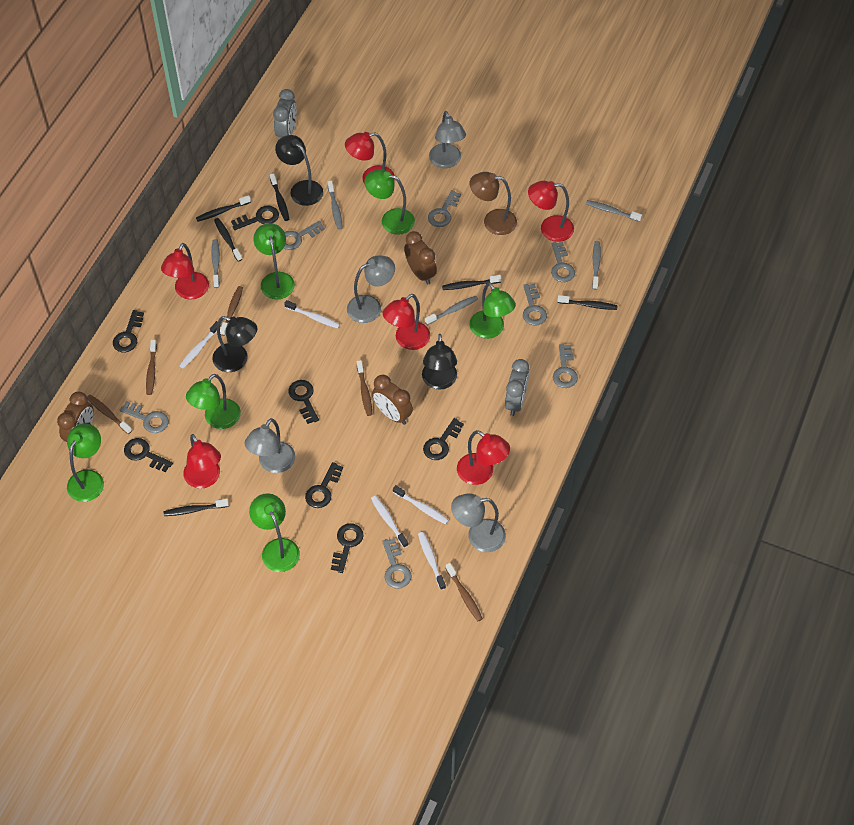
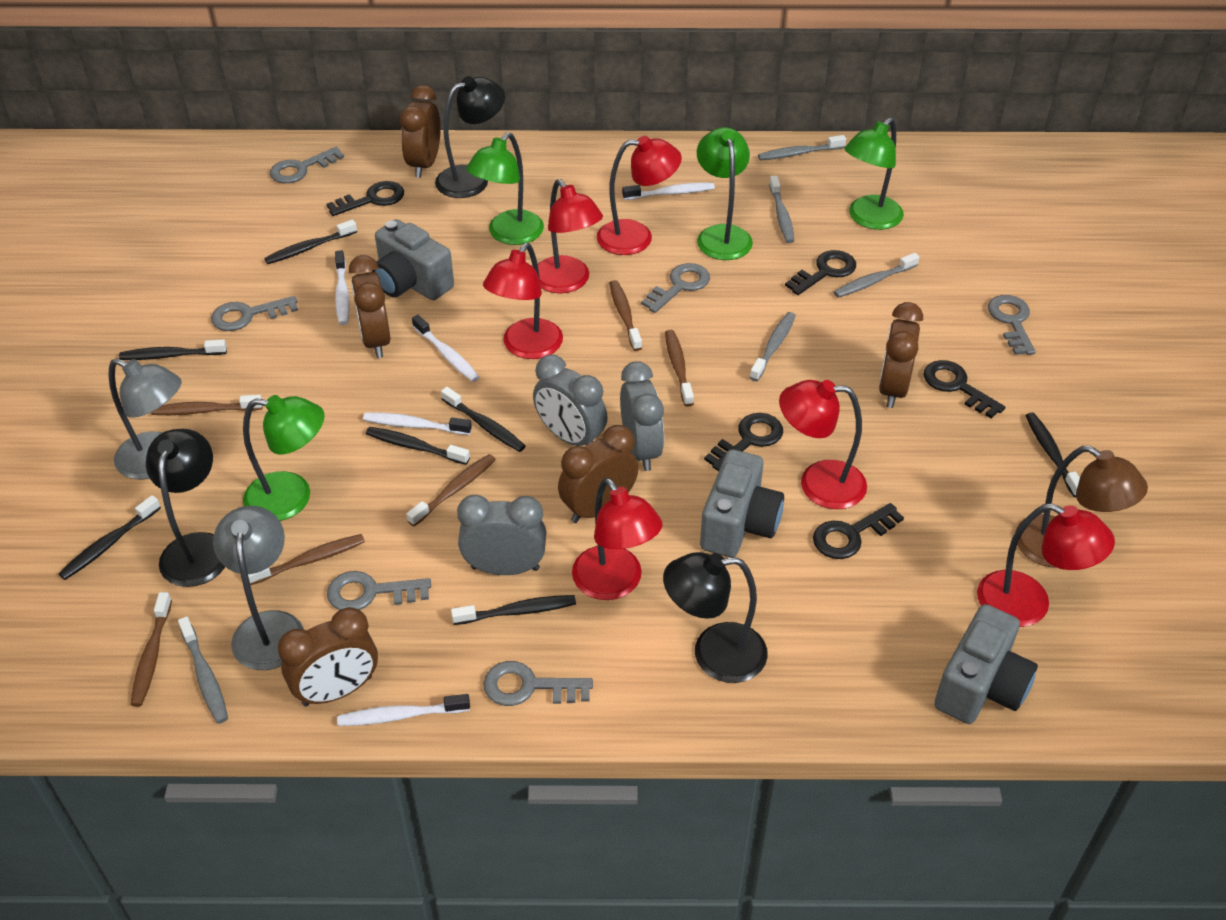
black key: 7 -> 5
black toothbrush: 6 -> 7
brown clock: 3 -> 5
brown toothbrush: 5 -> 6
green lamp: 6 -> 4
grey camera: 0 -> 3
grey clock: 2 -> 3
grey key: 7 -> 6
grey lamp: 4 -> 2

